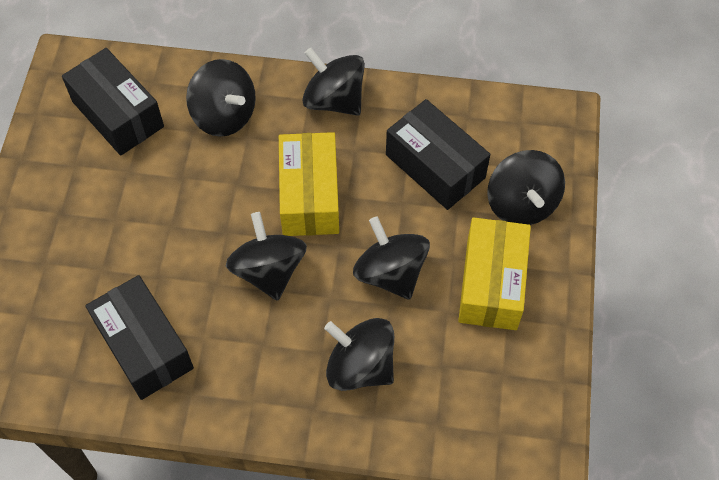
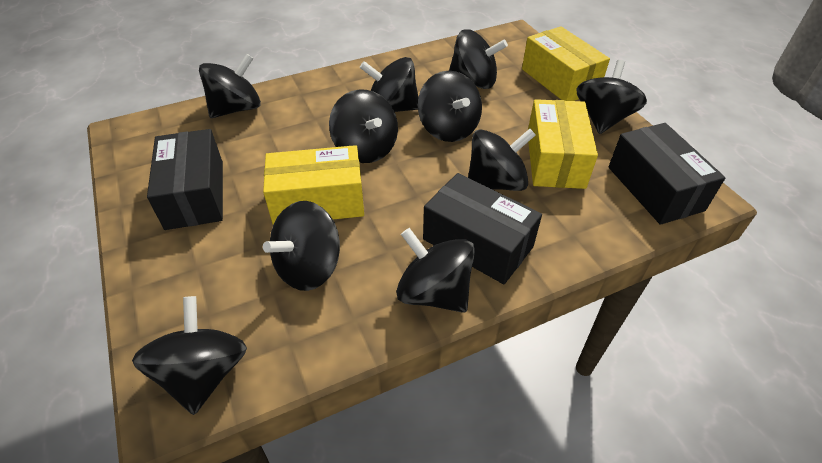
black spinning top: 6 -> 10
yellow box: 2 -> 3

